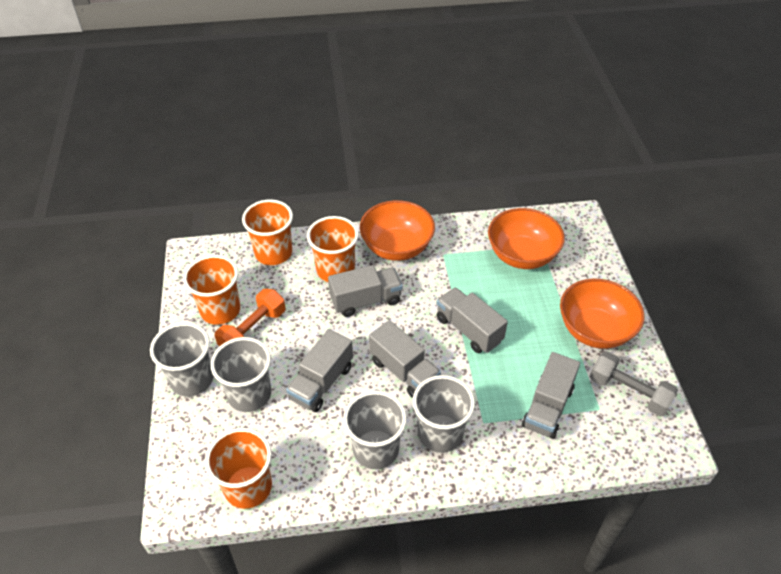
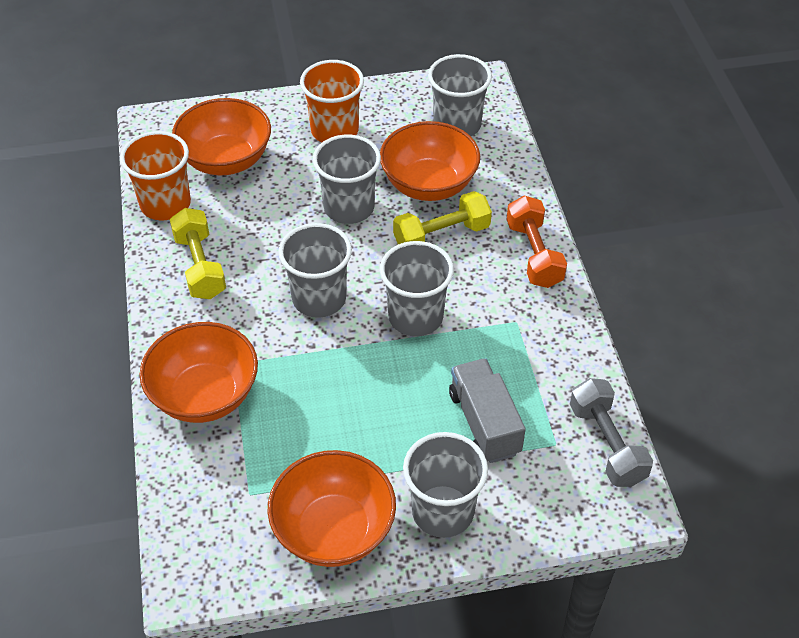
grey cup: 4 -> 5
grey truck: 5 -> 1
orange bowl: 3 -> 4
orange cup: 4 -> 2
yellow dumbbell: 0 -> 2

